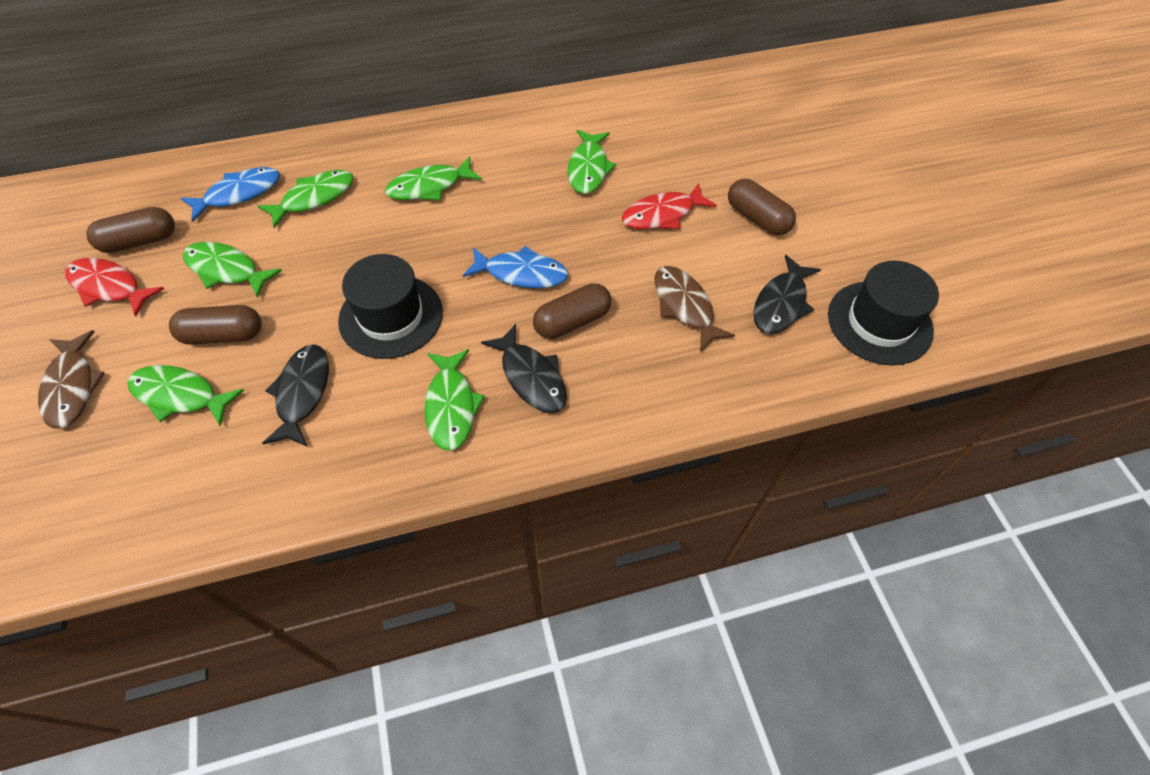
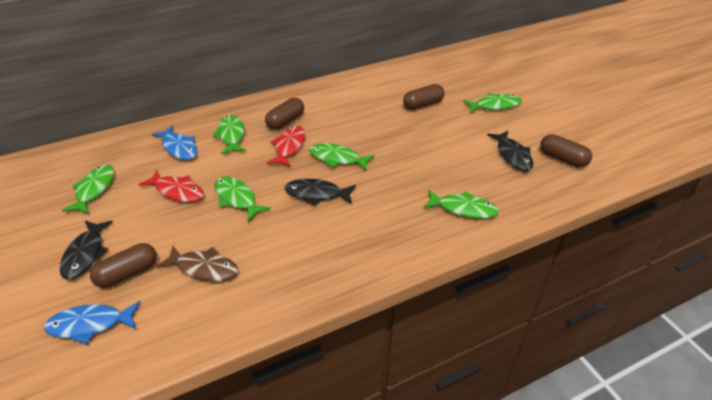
black hat: 2 -> 0
brown fish: 2 -> 1

